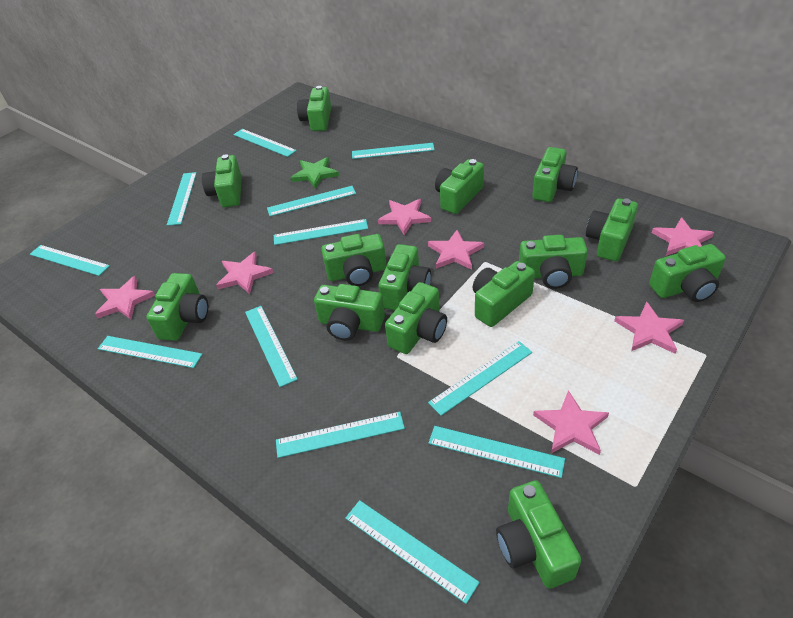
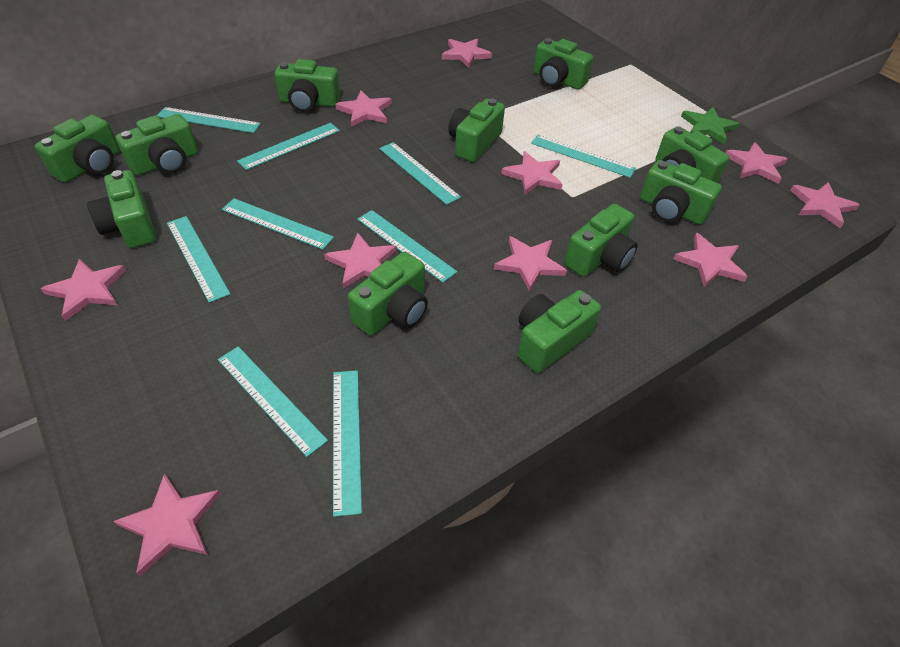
green camera: 14 -> 11
pink star: 7 -> 10
turquoise ruler: 12 -> 9

